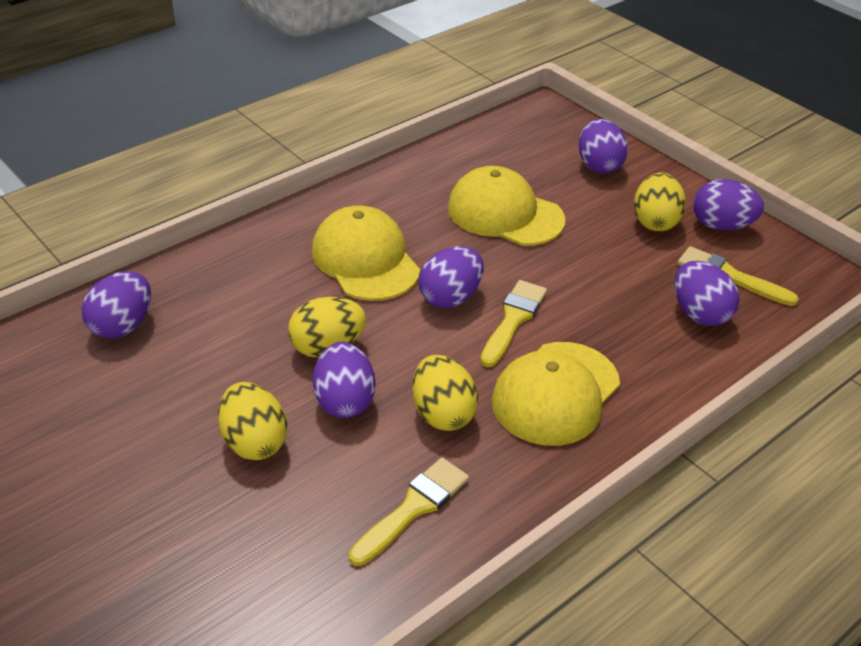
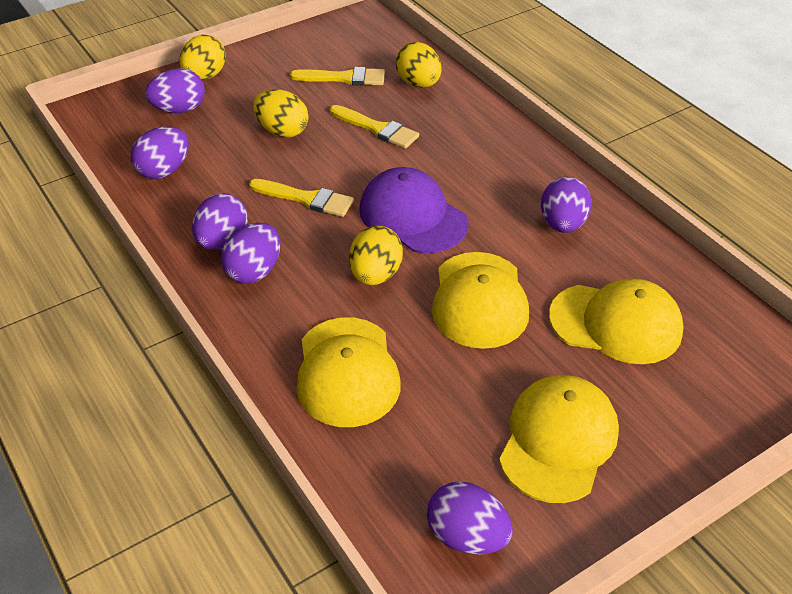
purple cap: 0 -> 1
yellow cap: 3 -> 4

